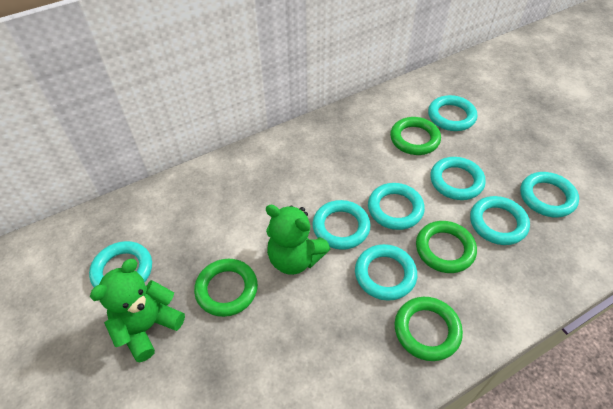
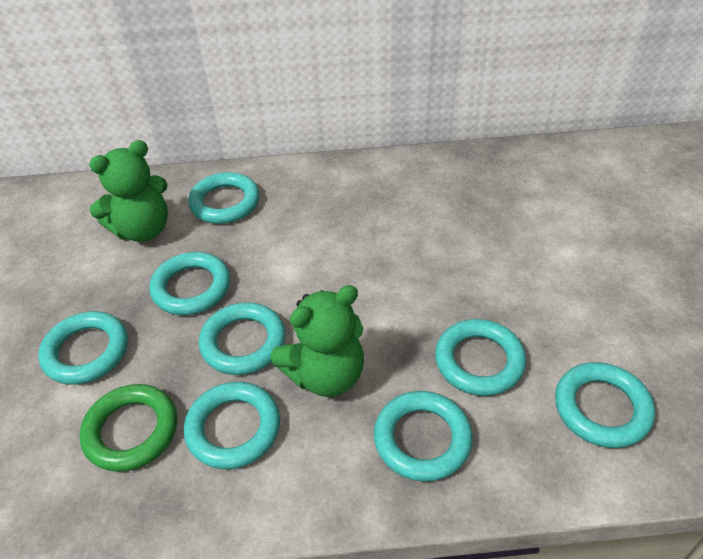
green ring: 4 -> 1

